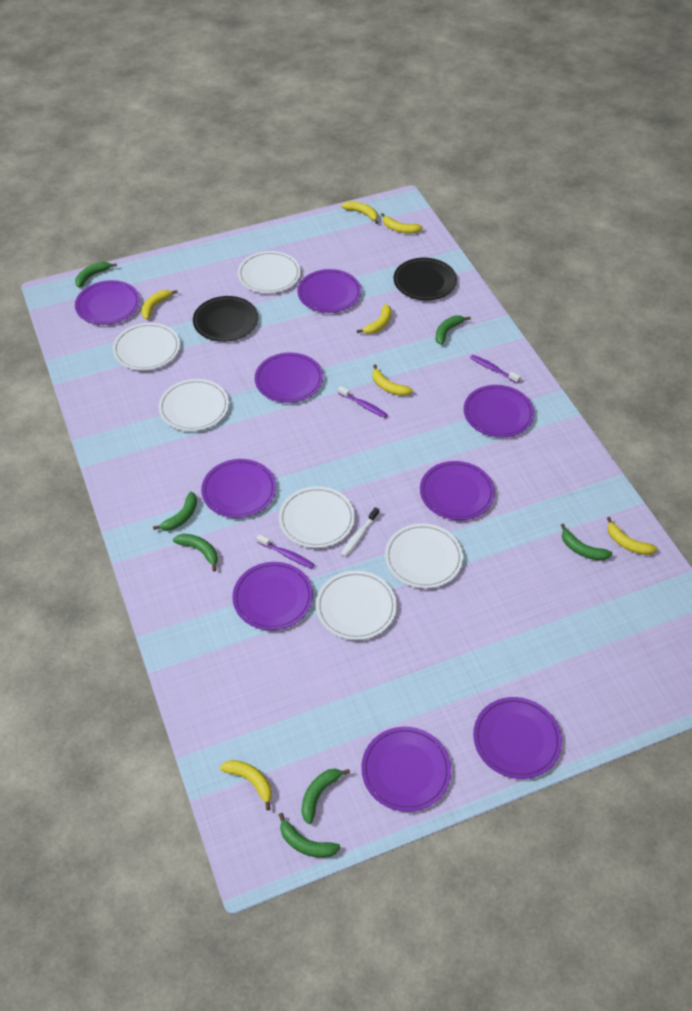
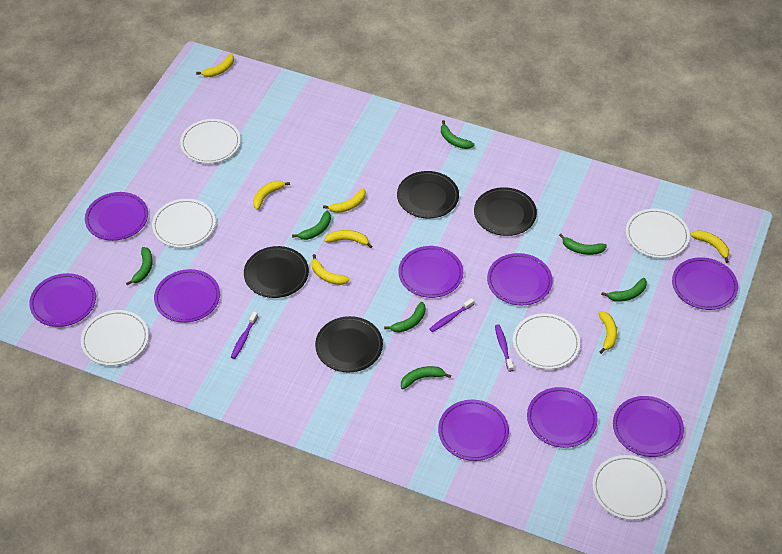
black plate: 2 -> 4
white toothbrush: 1 -> 0

